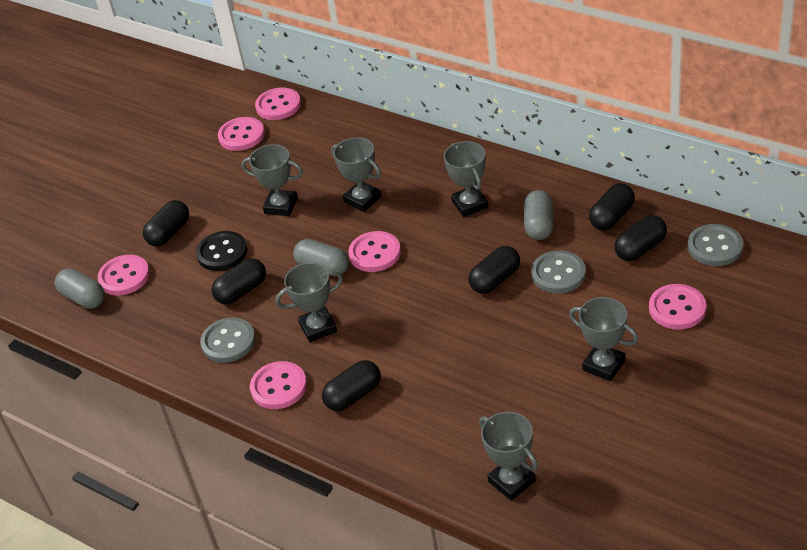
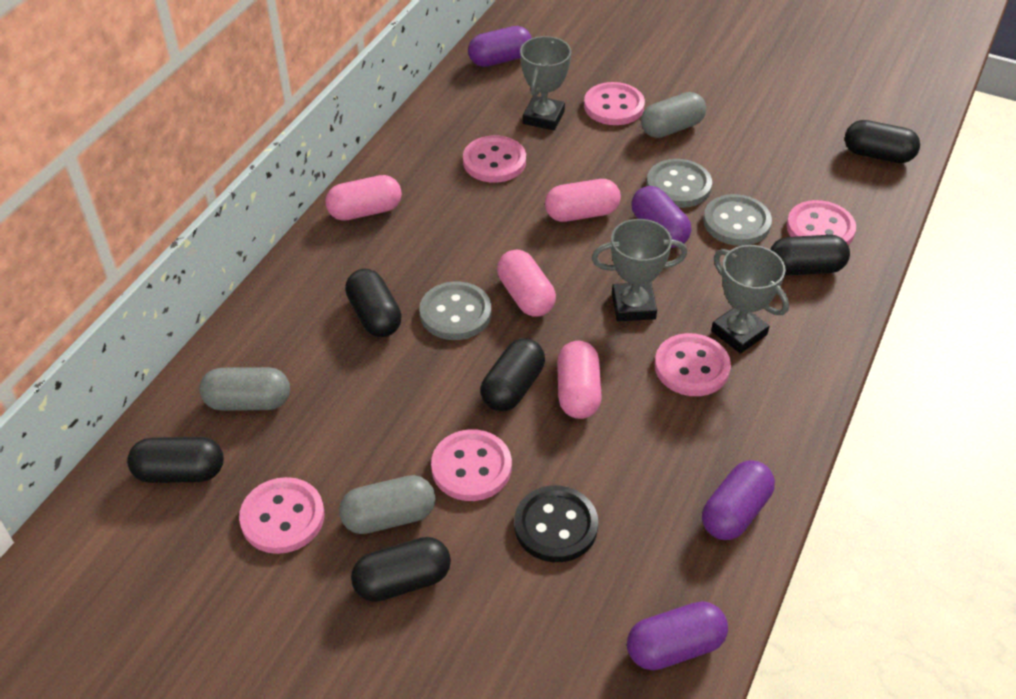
grey trophy: 6 -> 3
pink capsule: 0 -> 4
purple capsule: 0 -> 4

